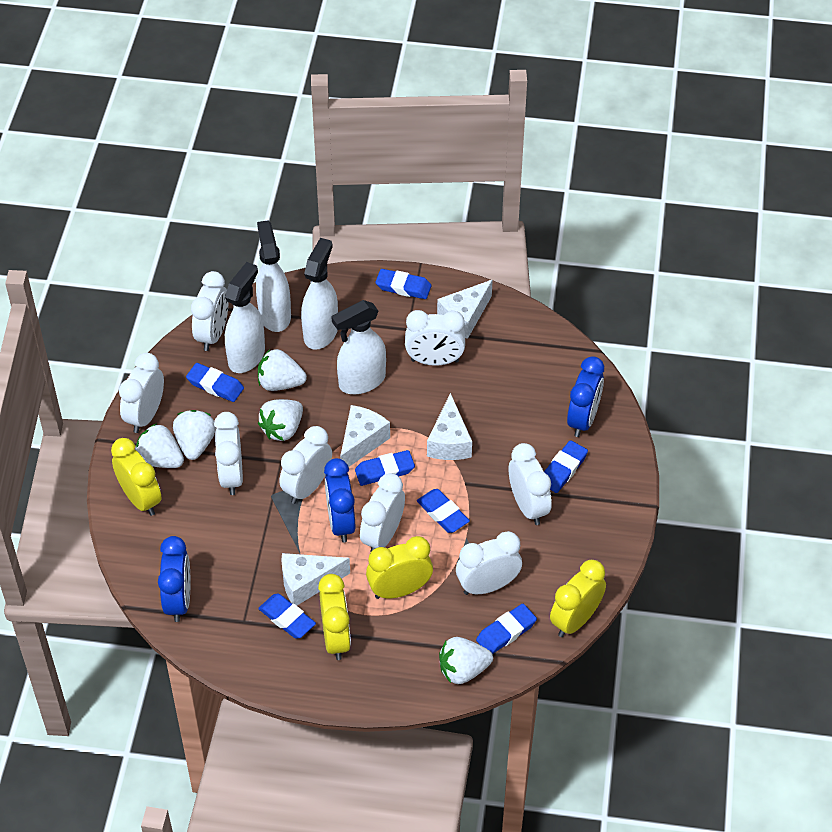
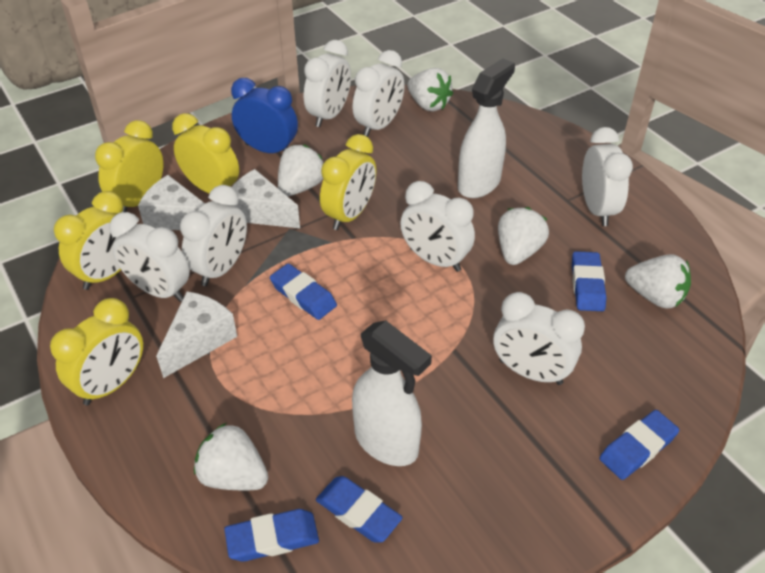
blue clock: 3 -> 1
blue eraser: 7 -> 5
white cheese: 4 -> 3
white clock: 8 -> 7
white spray bottle: 4 -> 2
yellow clock: 4 -> 5

